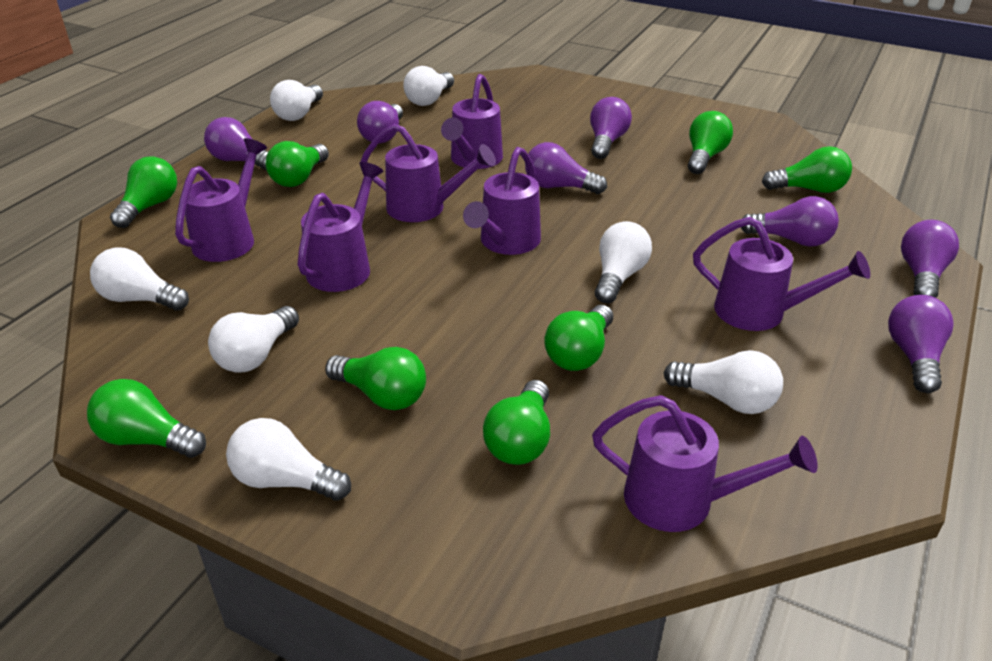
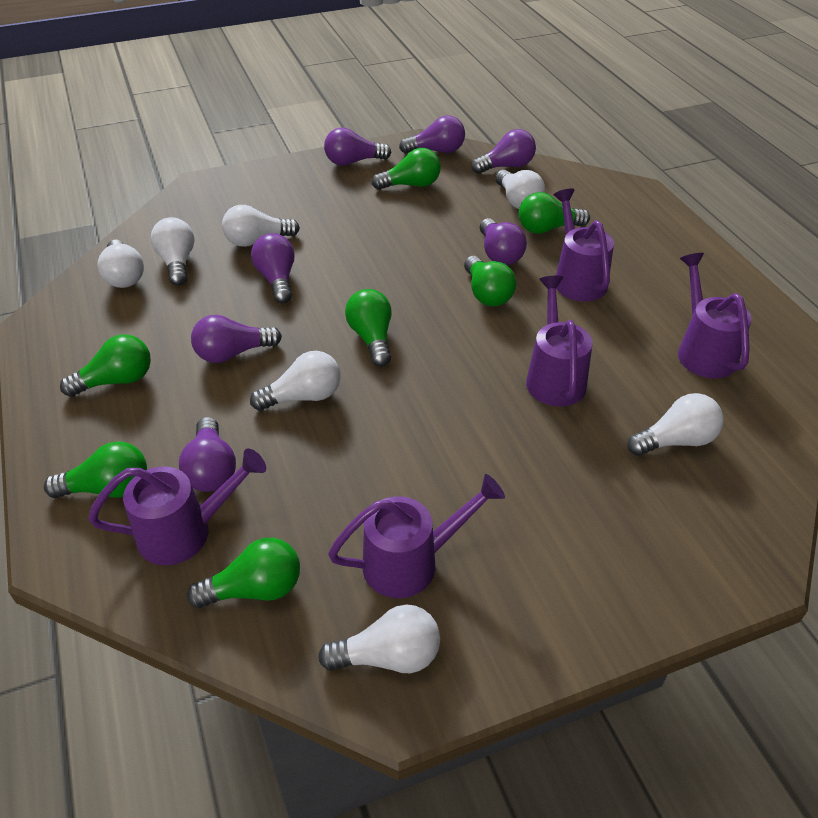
green light bulb: 8 -> 7
purple watering can: 7 -> 5

